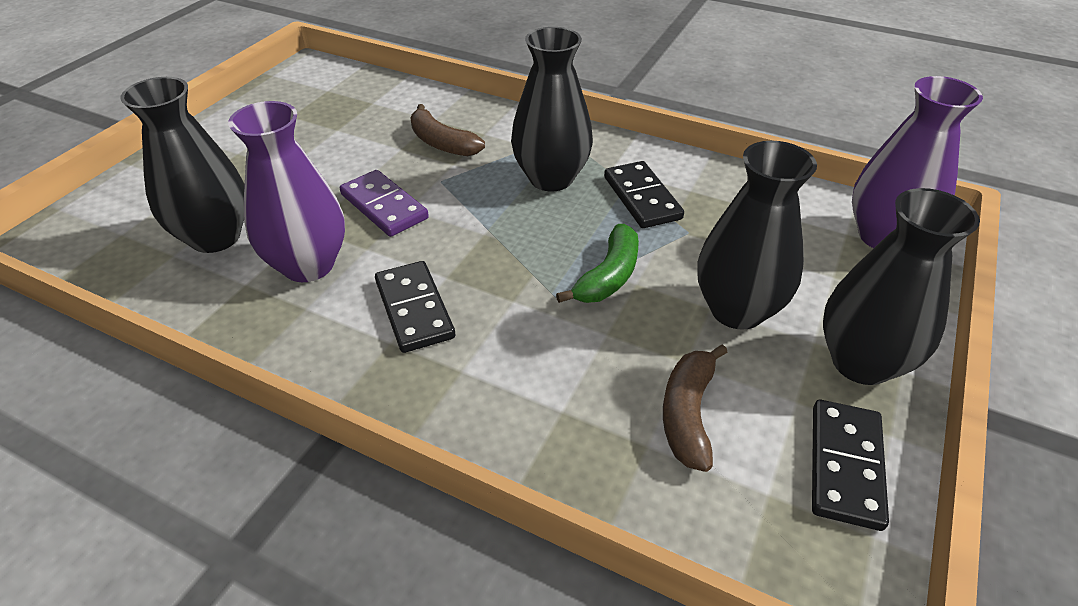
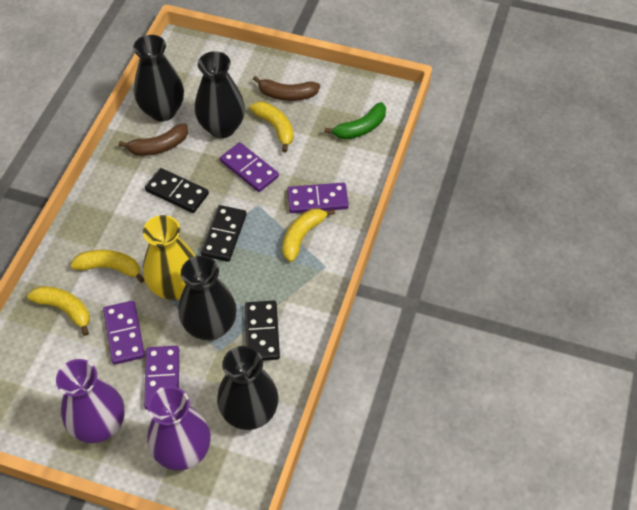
purple domino: 1 -> 4
yellow banana: 0 -> 4
yellow vase: 0 -> 1

